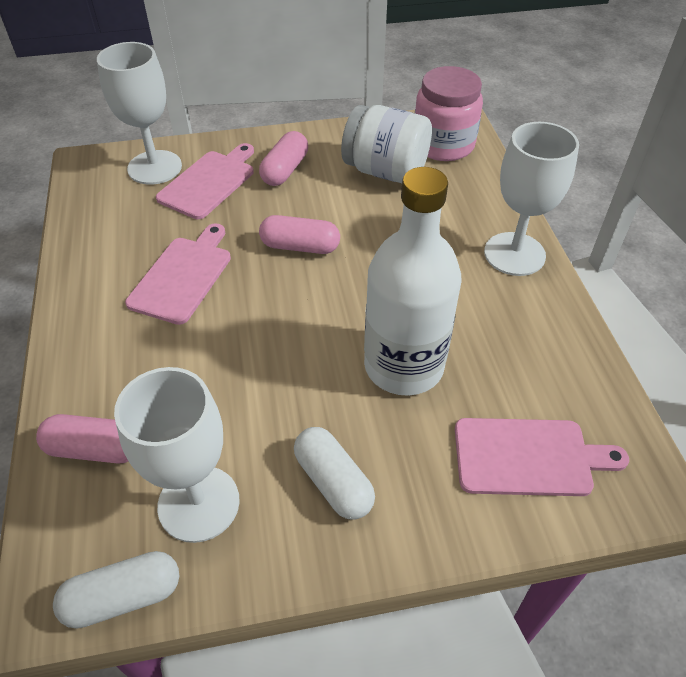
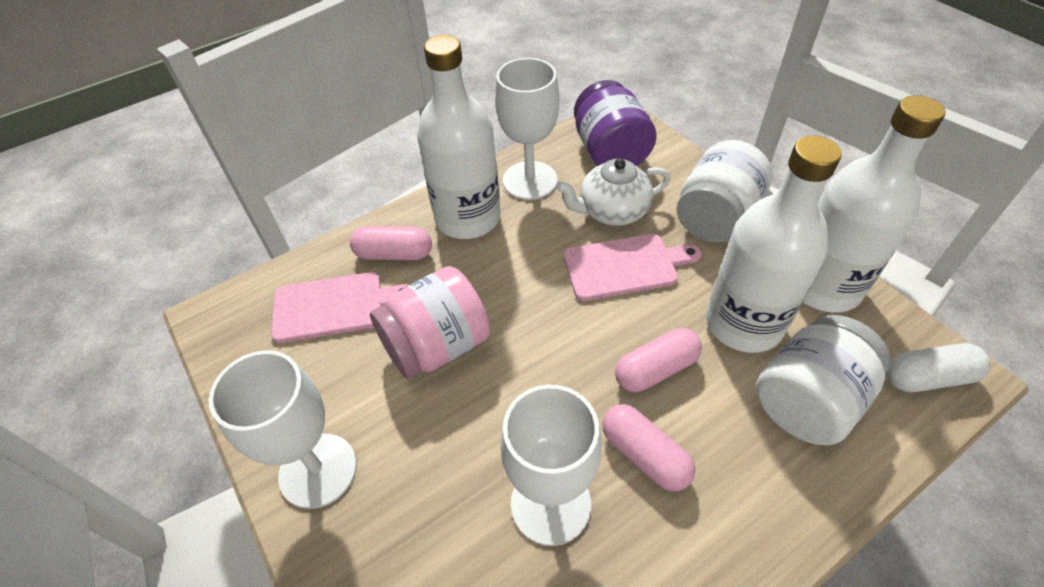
pink cutting board: 3 -> 2
purple jar: 0 -> 1
white bottle: 1 -> 3
white capsule: 2 -> 1
white jar: 1 -> 2
white teapot: 0 -> 1

